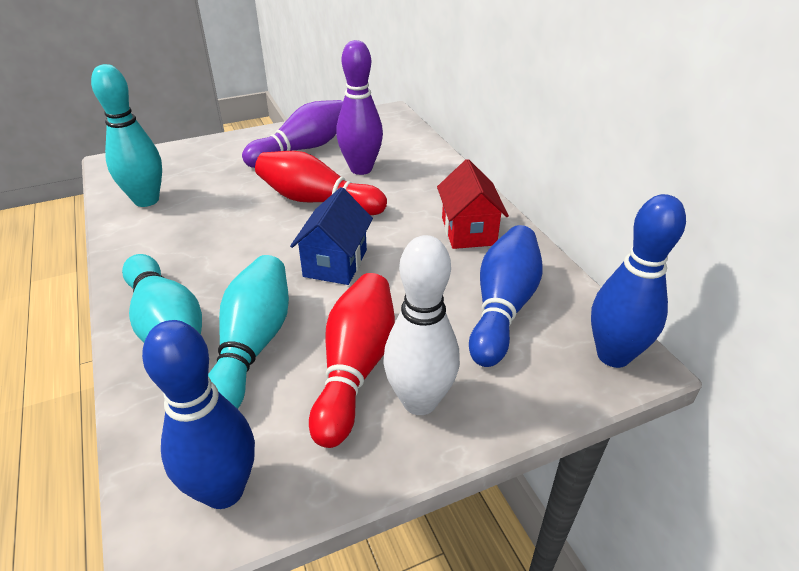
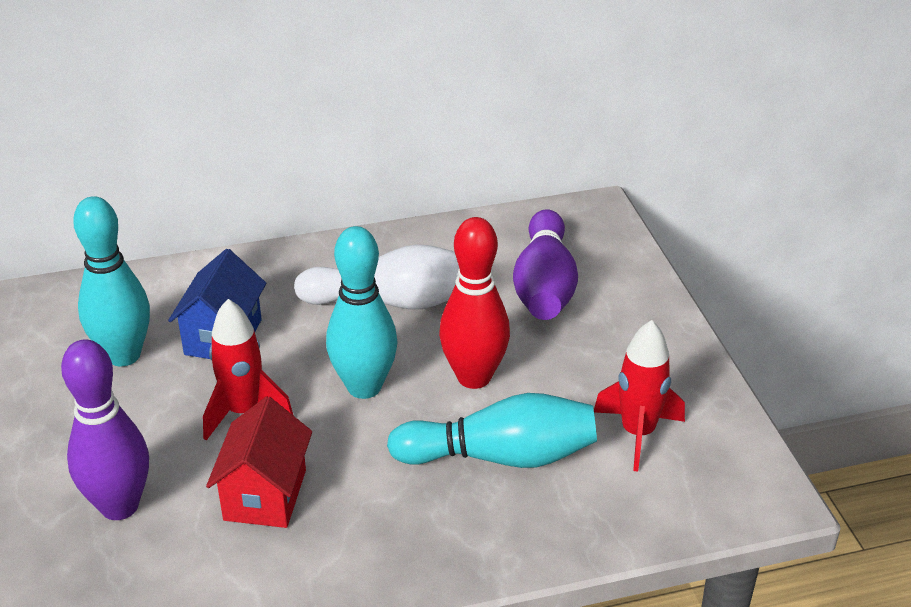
blue bowling pin: 3 -> 0
red bowling pin: 2 -> 1
red rocket: 0 -> 2

